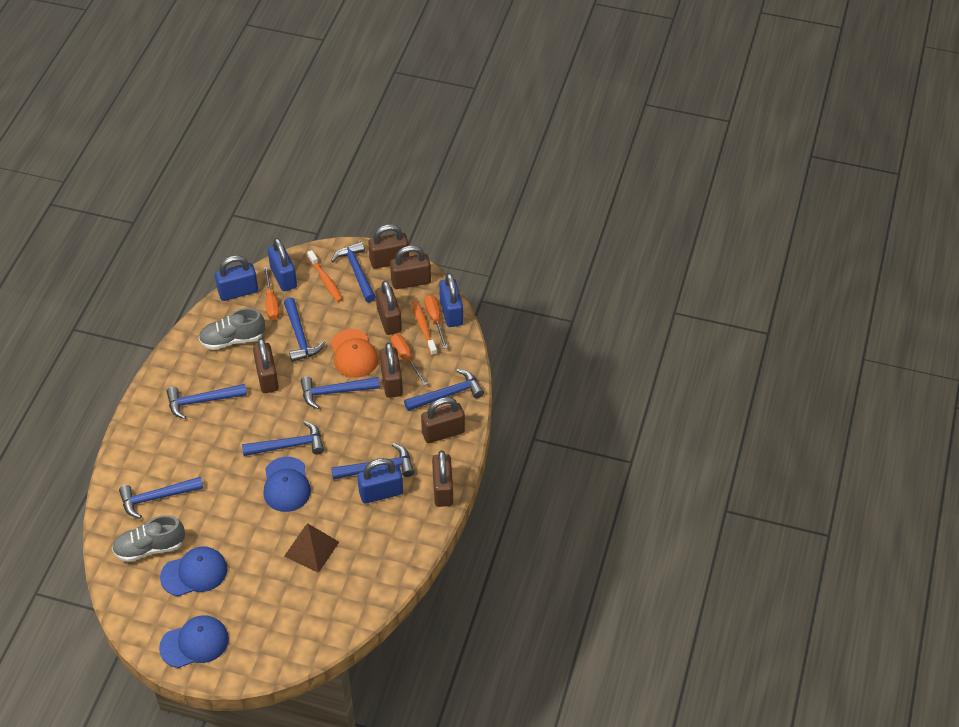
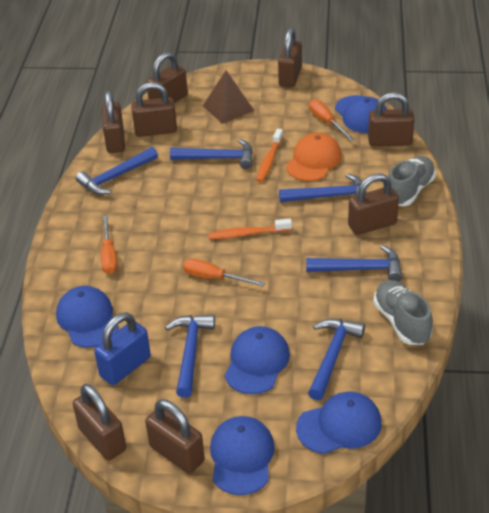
blue cap: 3 -> 5
blue hammer: 8 -> 6
blue padlock: 4 -> 1
brown padlock: 7 -> 8

